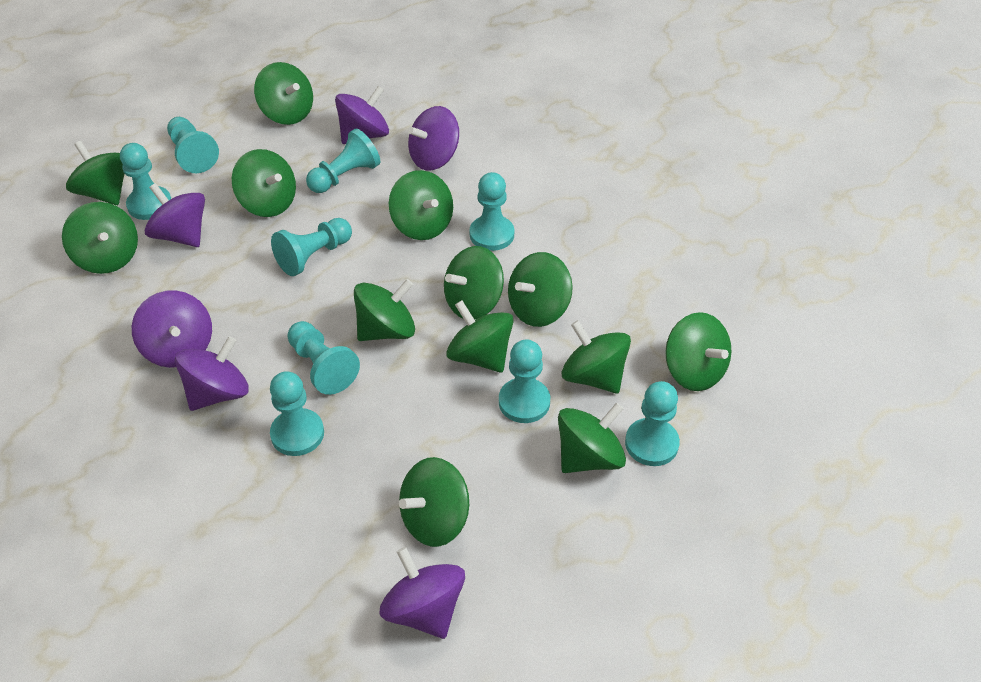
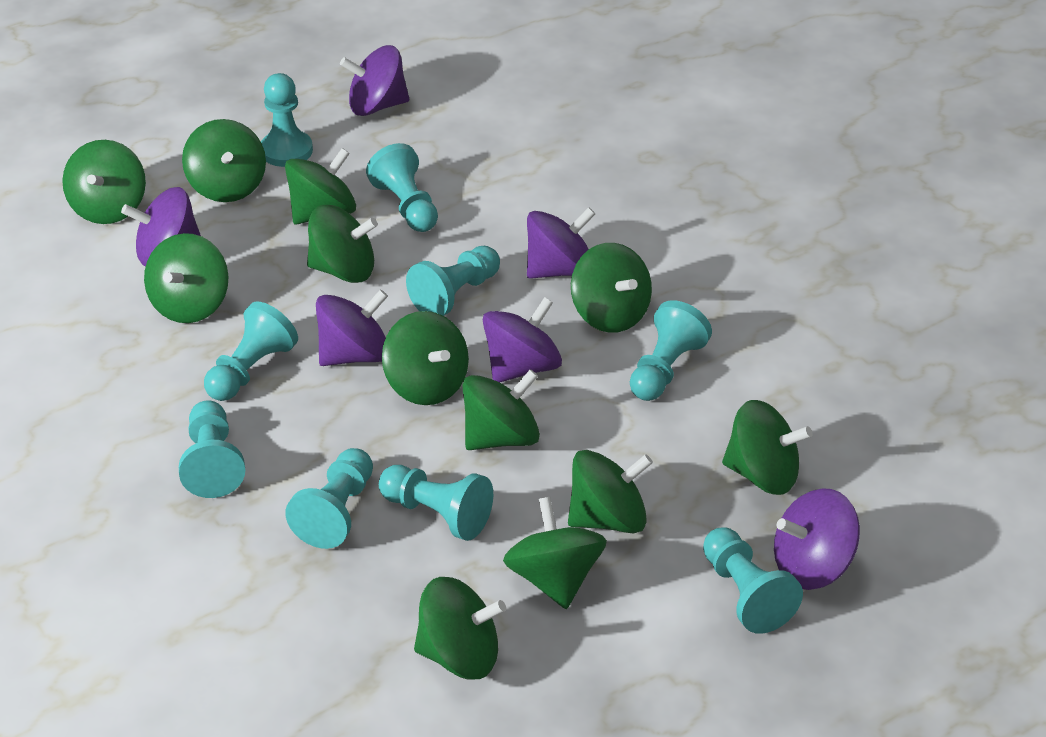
green spinning top: 13 -> 12

